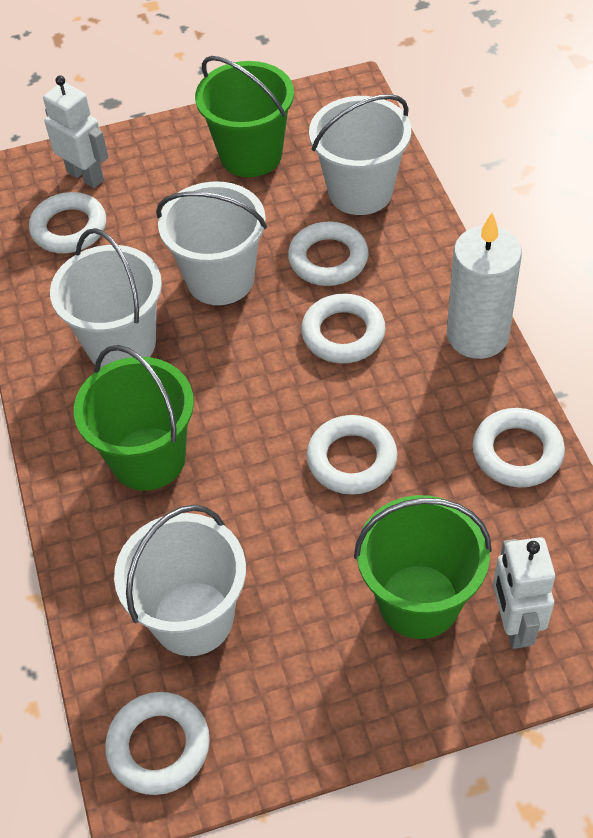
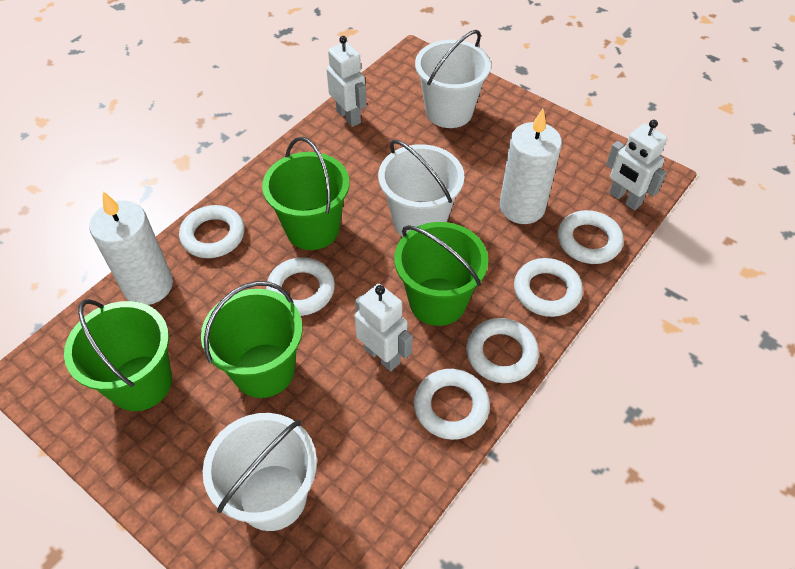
green bucket: 3 -> 4
white bucket: 4 -> 3
white candle: 1 -> 2
white robot: 2 -> 3

